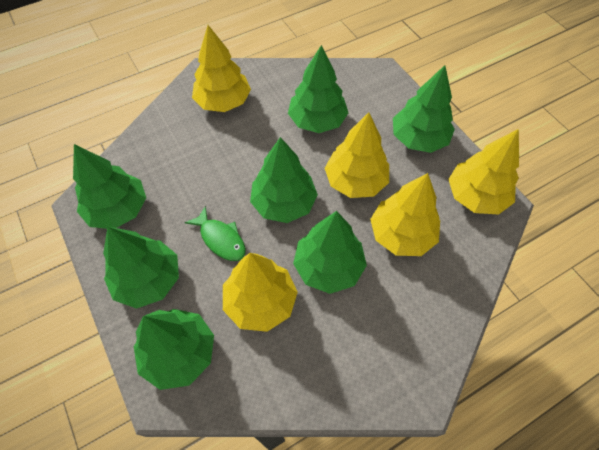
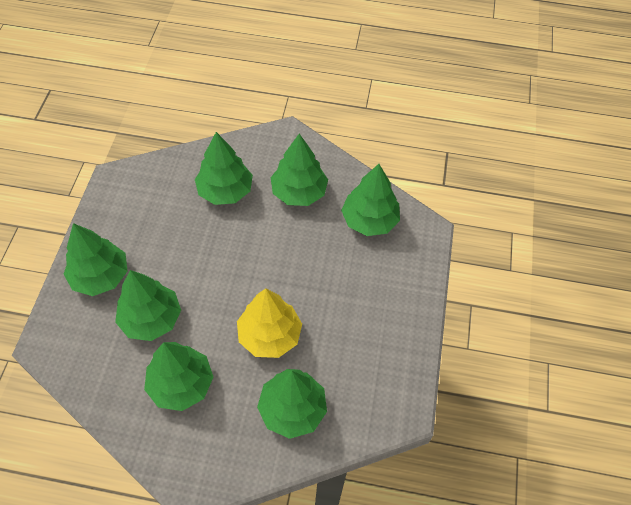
green fish: 1 -> 0
yellow tree: 5 -> 1

